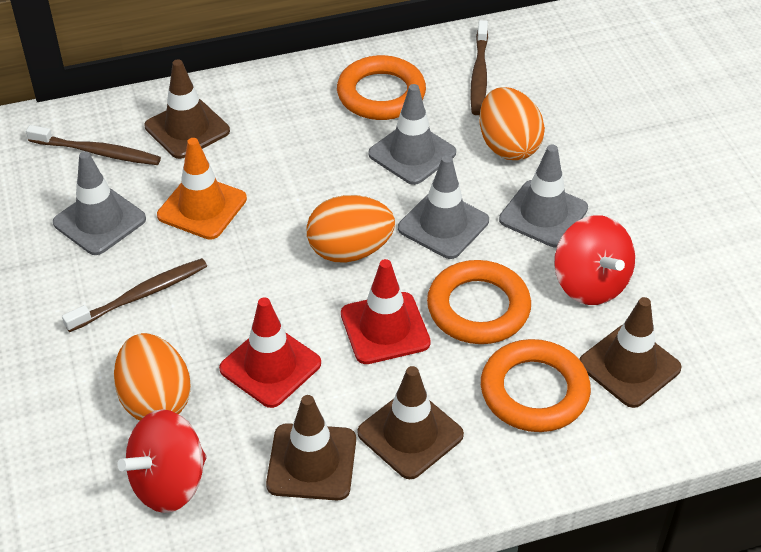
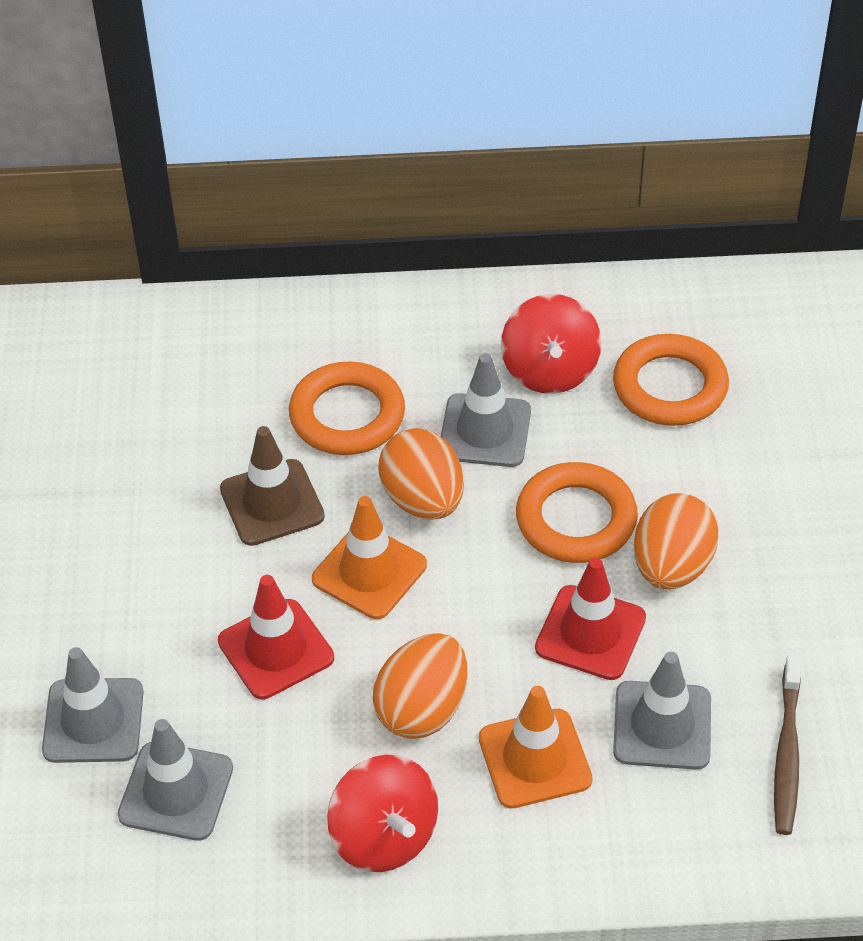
brown toothbrush: 3 -> 1
brown traffic cone: 4 -> 1
orange traffic cone: 1 -> 2

